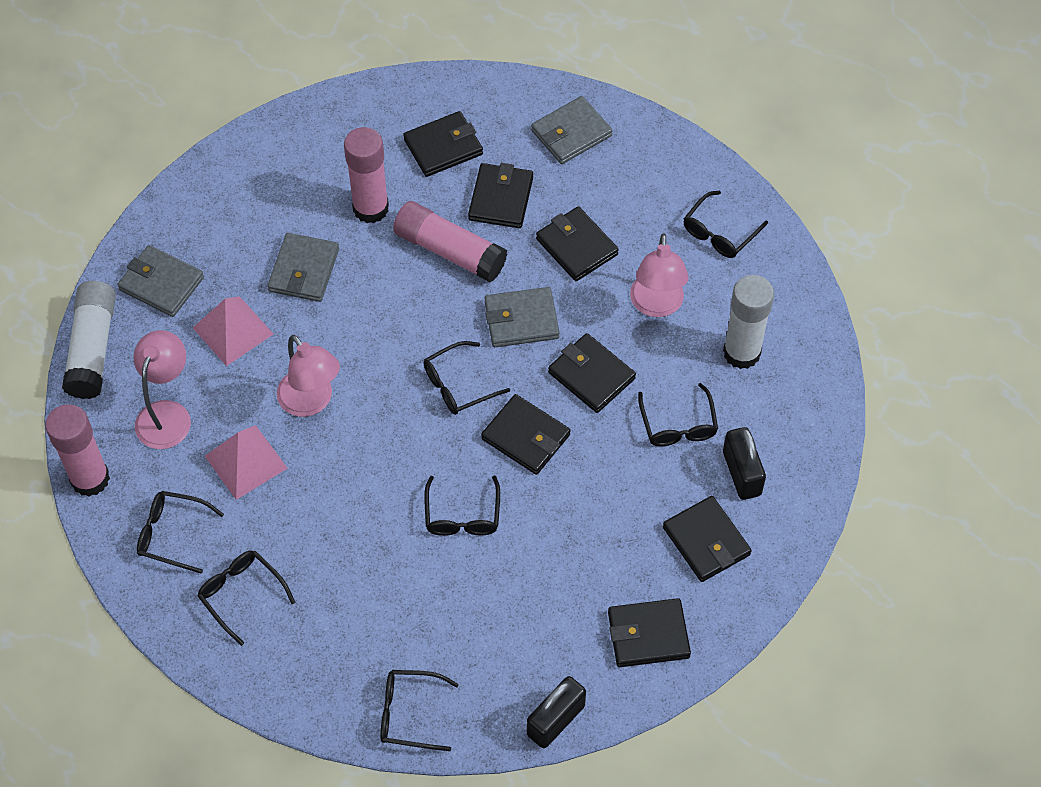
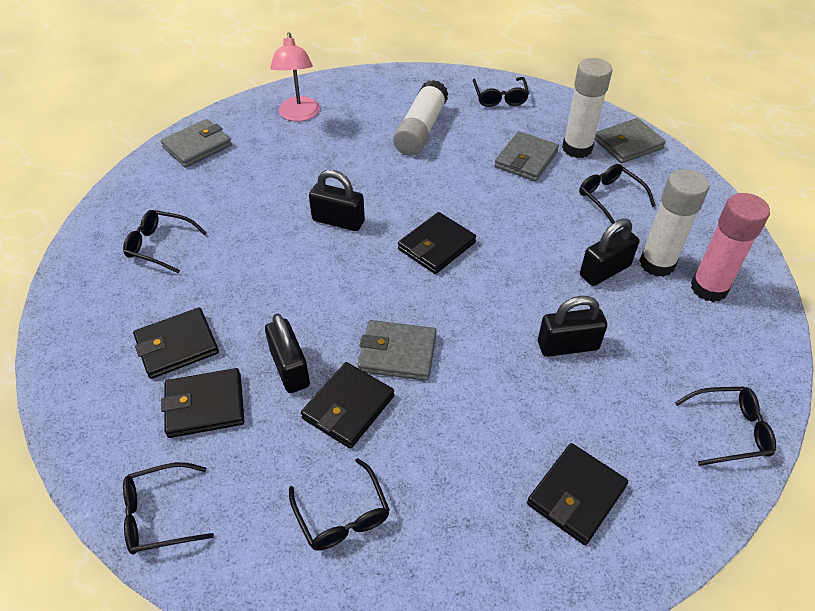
black glasses: 7 -> 6
black padlock: 2 -> 4
black wallet: 7 -> 5
pink glue stick: 3 -> 1
pink lamp: 3 -> 1
pink pyramid: 2 -> 0
white glue stick: 2 -> 3

